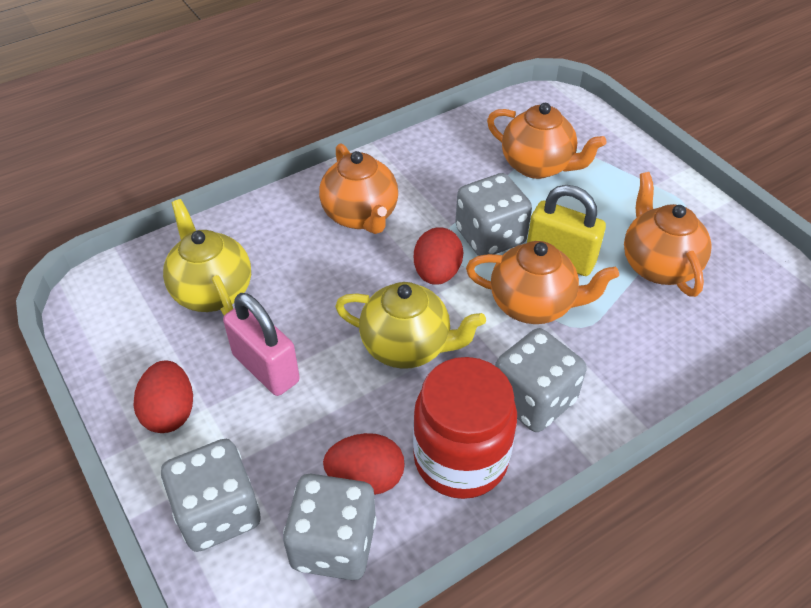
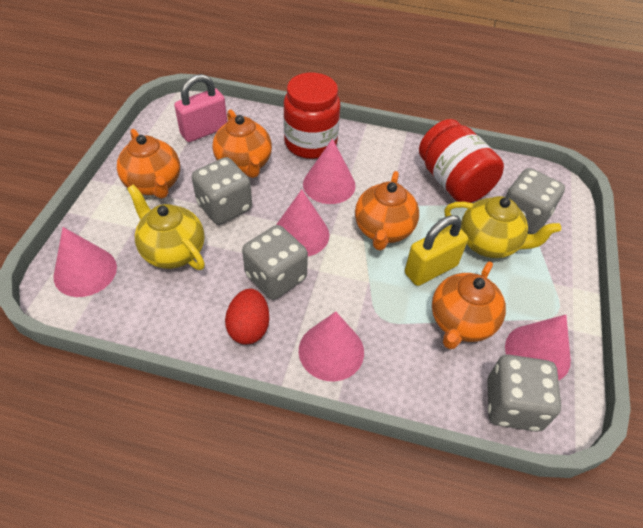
pink cone: 0 -> 5
red egg: 3 -> 1
red jar: 1 -> 2

